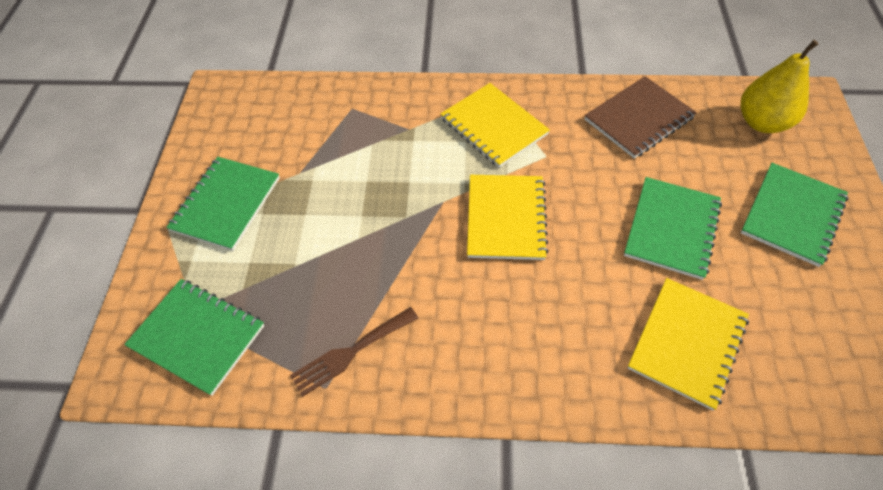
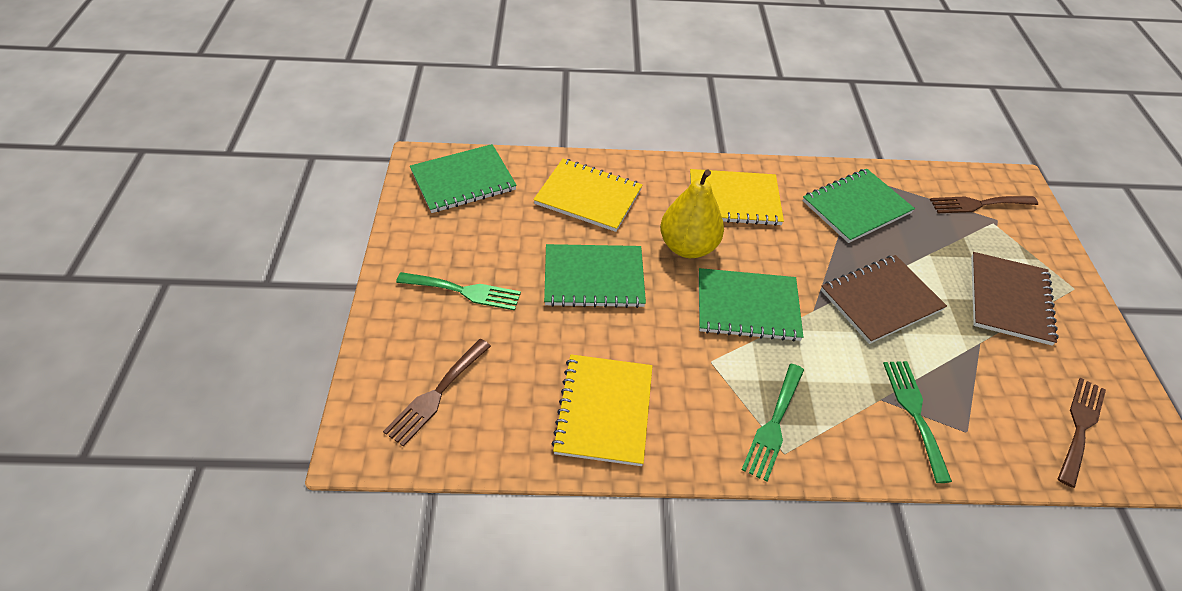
brown fork: 1 -> 3
brown notebook: 1 -> 2
green fork: 0 -> 3

